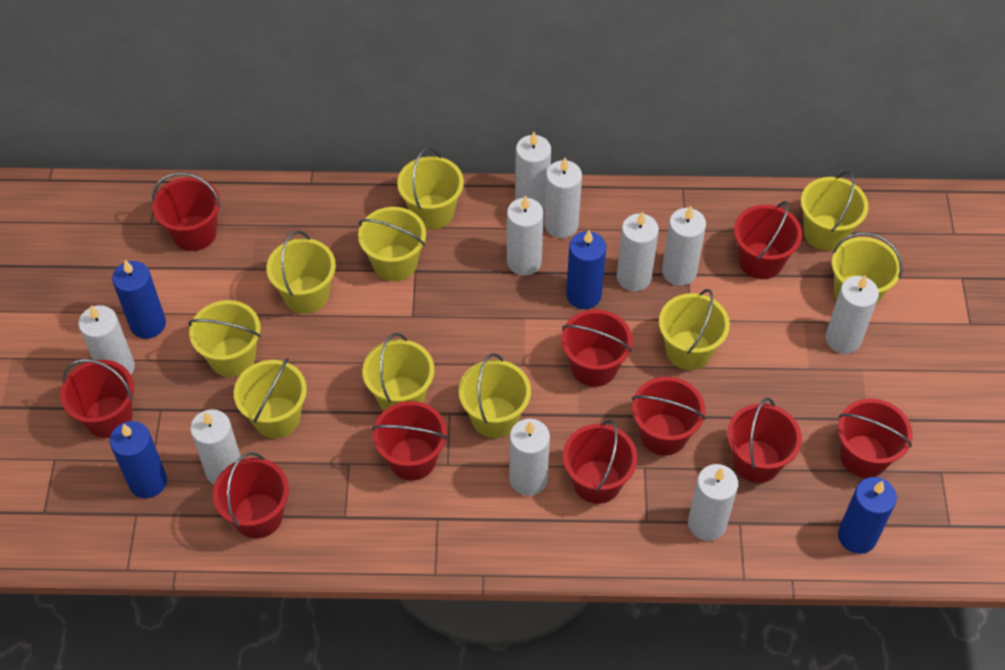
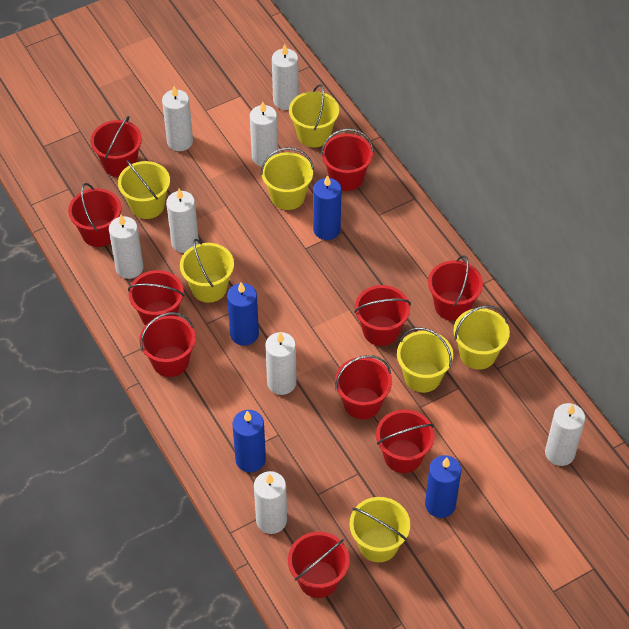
white candle: 10 -> 8
yellow bucket: 10 -> 7

